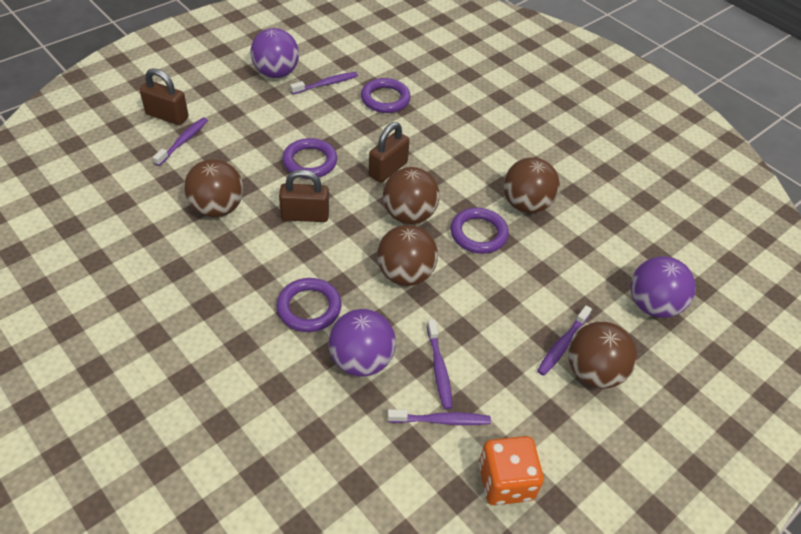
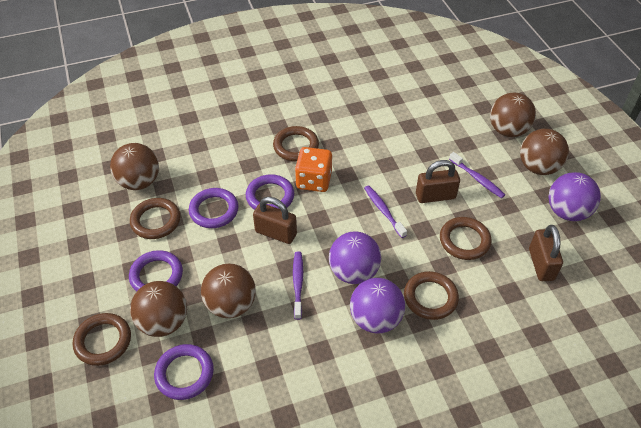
brown ring: 0 -> 5
purple toothbrush: 5 -> 3

